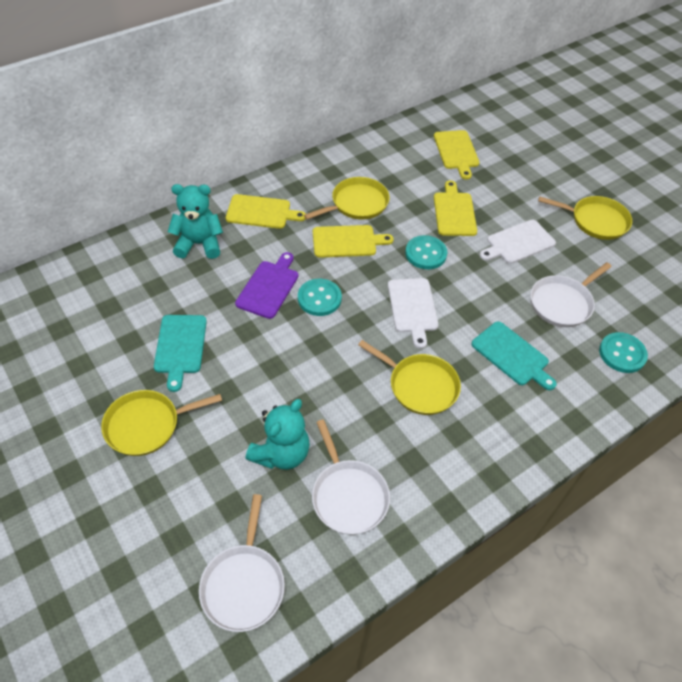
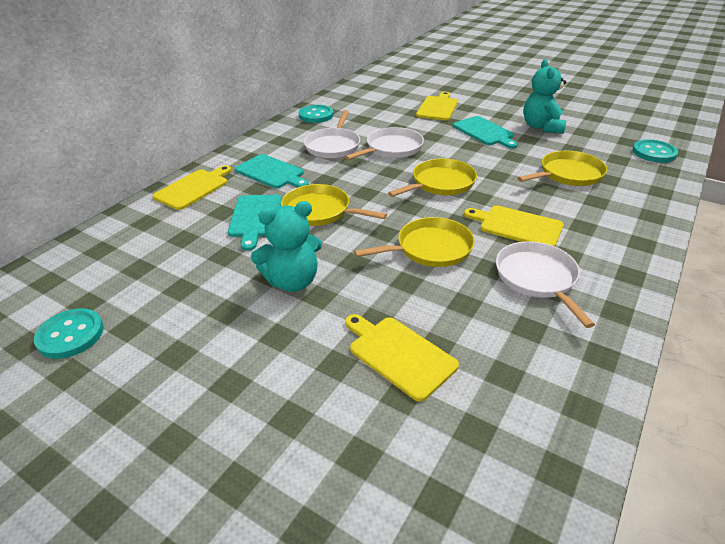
purple cutting board: 1 -> 0
turquoise cutting board: 2 -> 3
white cutting board: 2 -> 0

